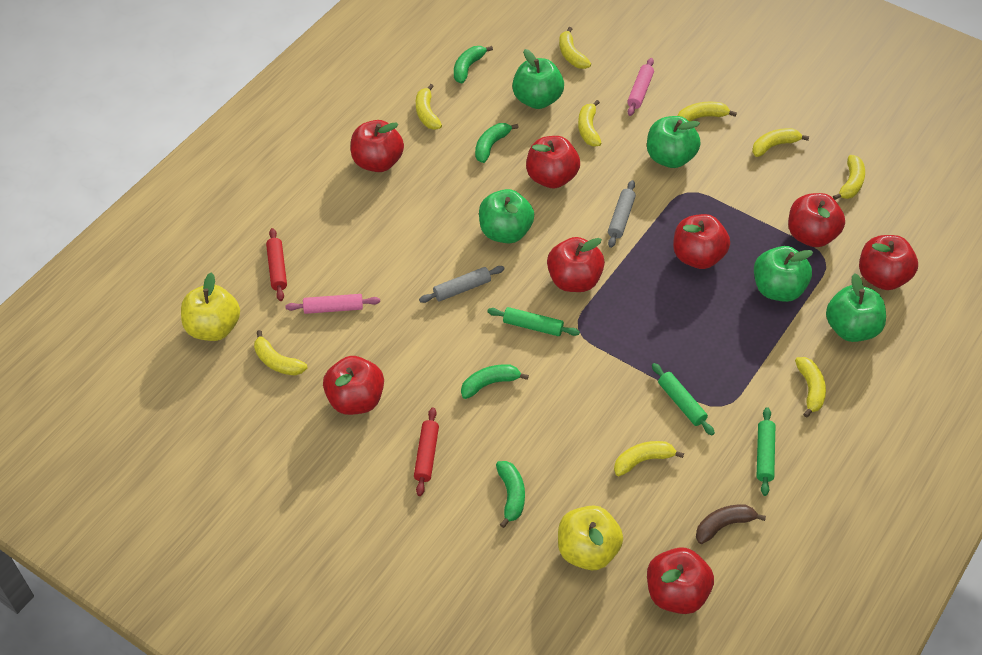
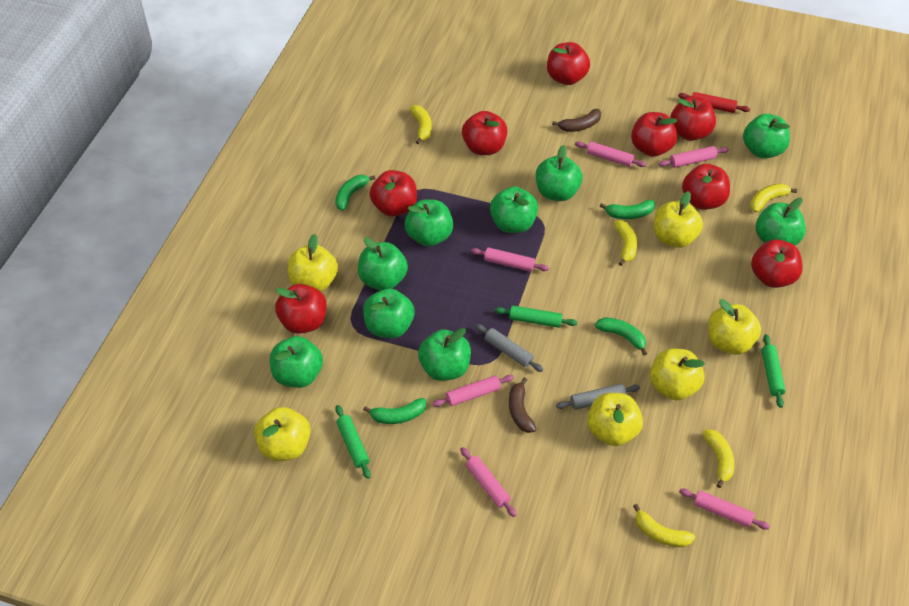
brown banana: 1 -> 2
green apple: 5 -> 9
pink rolling pin: 2 -> 6
red rolling pin: 2 -> 1
yellow apple: 2 -> 6
yellow banana: 9 -> 5

